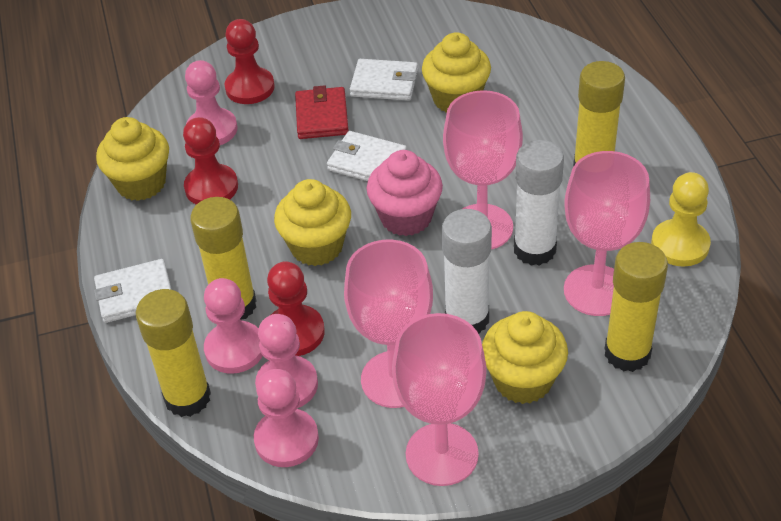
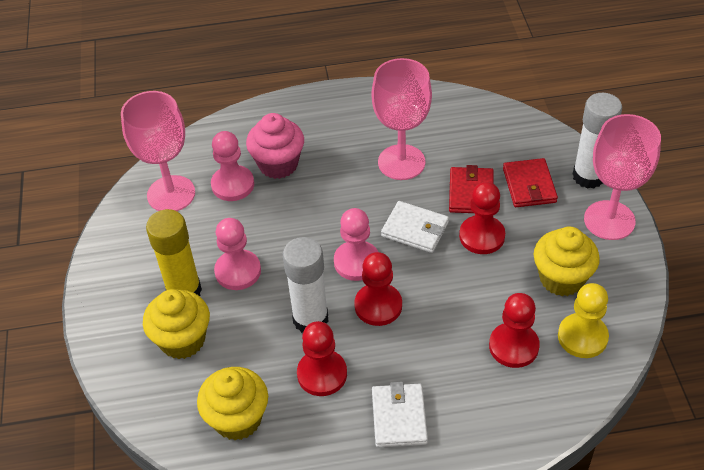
pink goblet: 4 -> 3
pink pawn: 4 -> 3
red pawn: 3 -> 4
red wallet: 1 -> 2
white wallet: 3 -> 2
yellow cupcake: 4 -> 3
yellow glue stick: 4 -> 1

